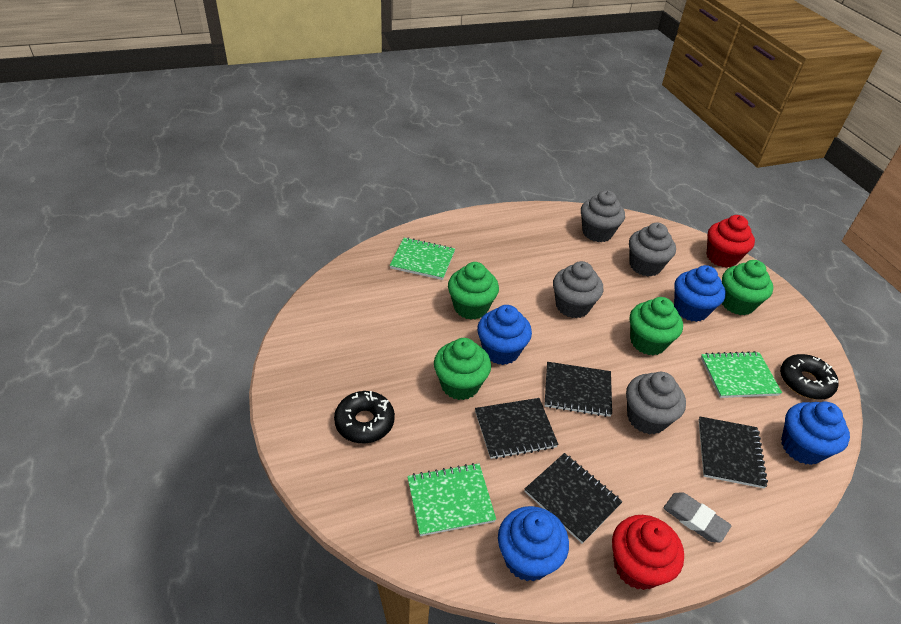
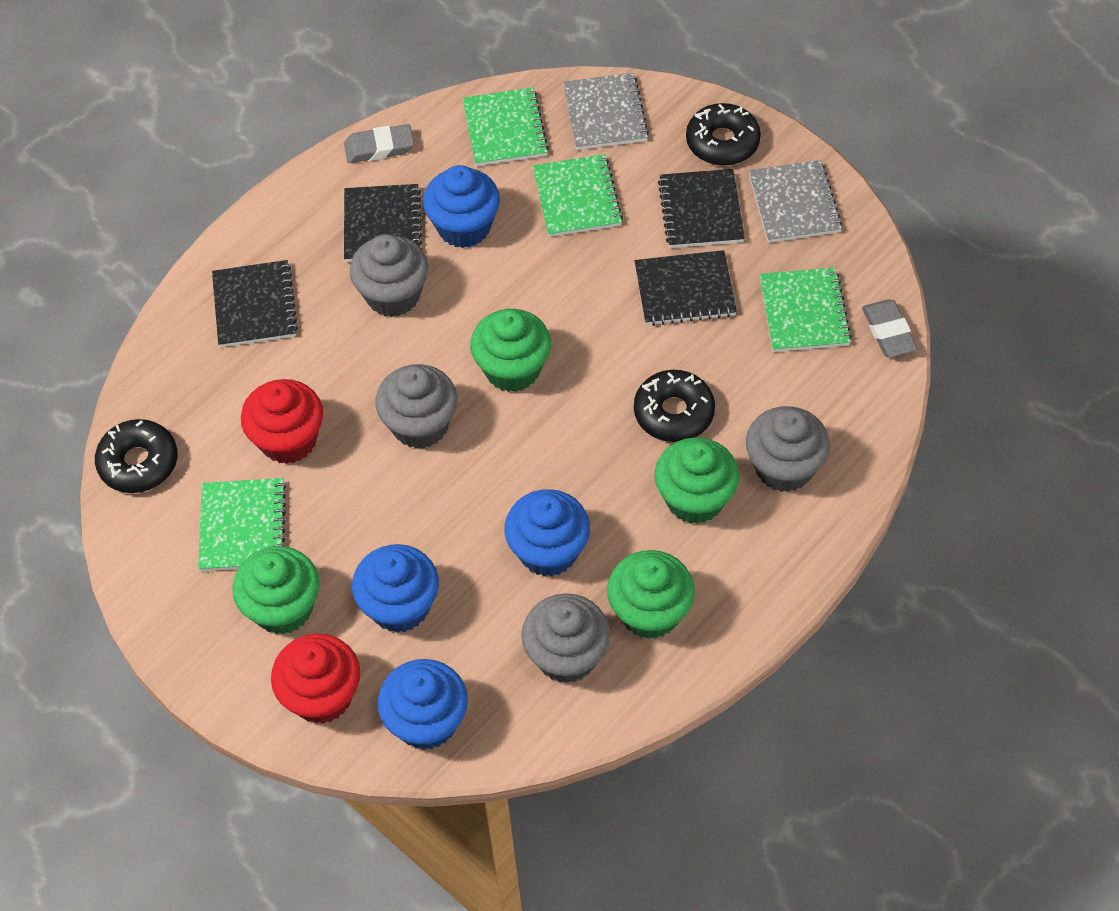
black donut: 2 -> 3
green notebook: 3 -> 4
grey eraser: 1 -> 2
grey notebook: 0 -> 2

